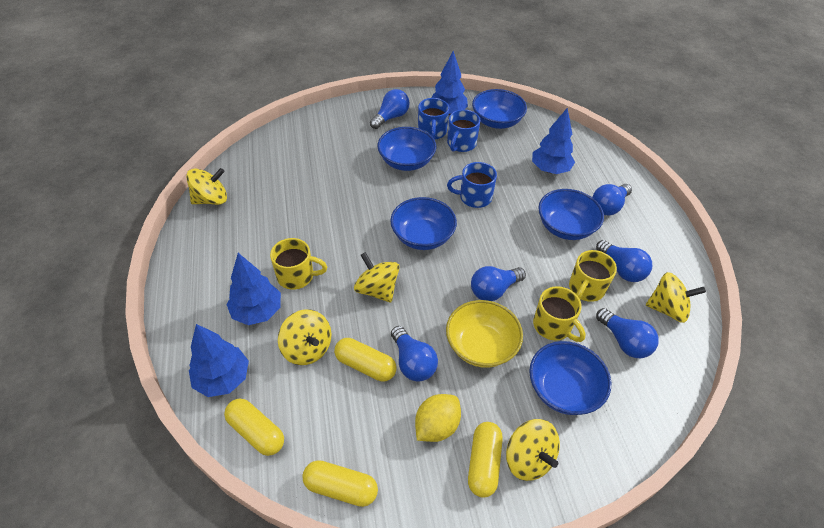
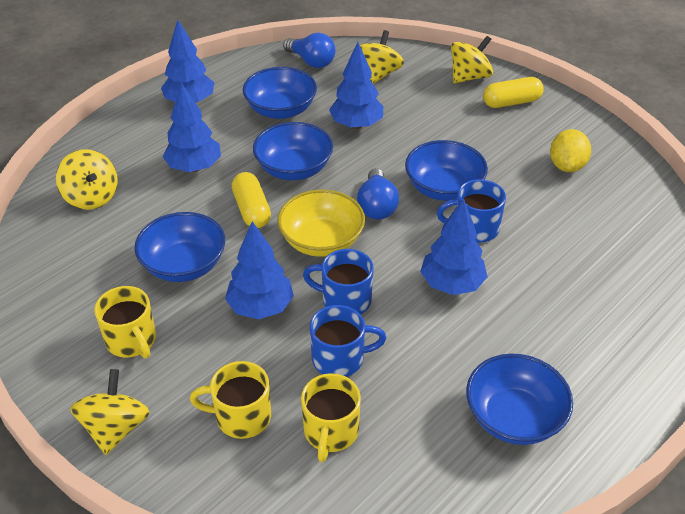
blue light bulb: 6 -> 2
blue tree: 4 -> 5
yellow capsule: 4 -> 2
yellow spinning top: 5 -> 4

